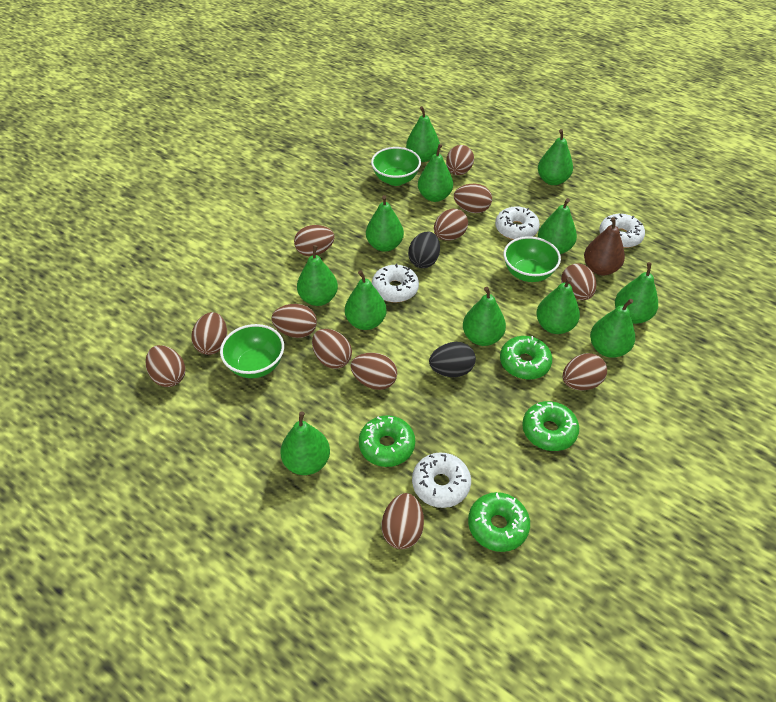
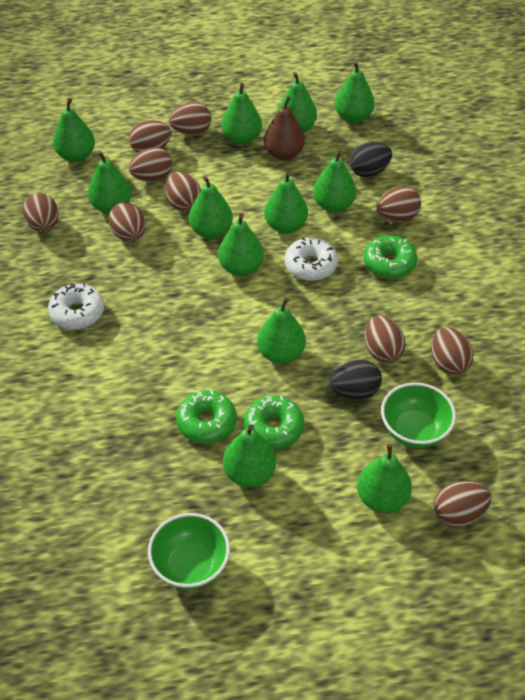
brown egg: 12 -> 10
green bowl: 3 -> 2
green donut: 4 -> 3
white donut: 4 -> 2

